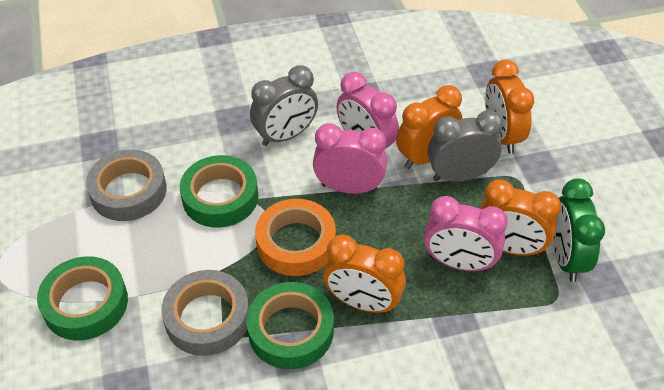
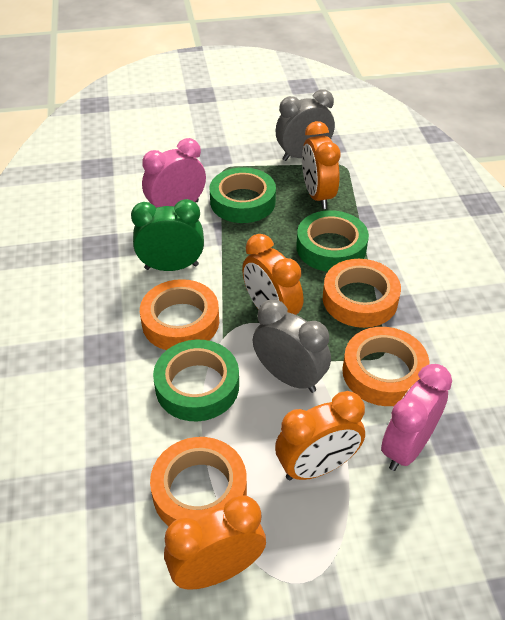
grey tape: 2 -> 0
orange tape: 1 -> 4
pink clock: 3 -> 2

